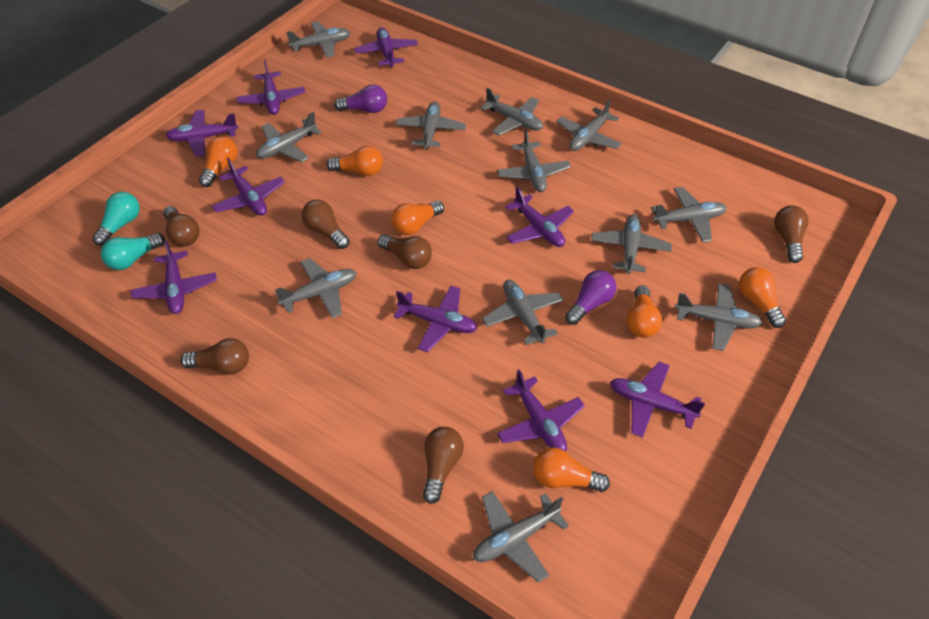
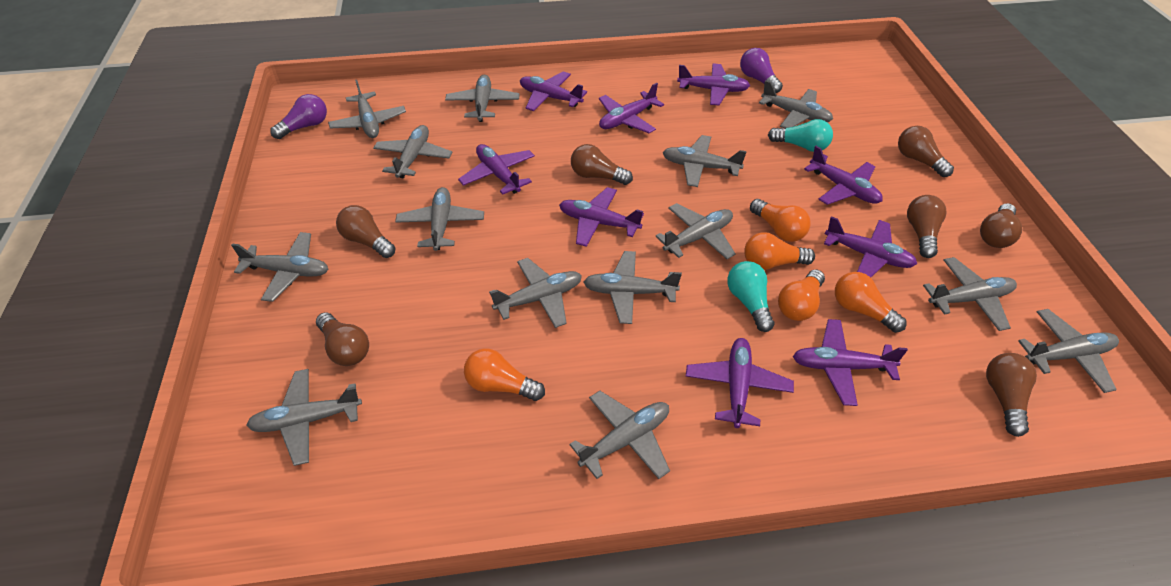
brown light bulb: 6 -> 7
grey plane: 12 -> 14
orange light bulb: 6 -> 5

